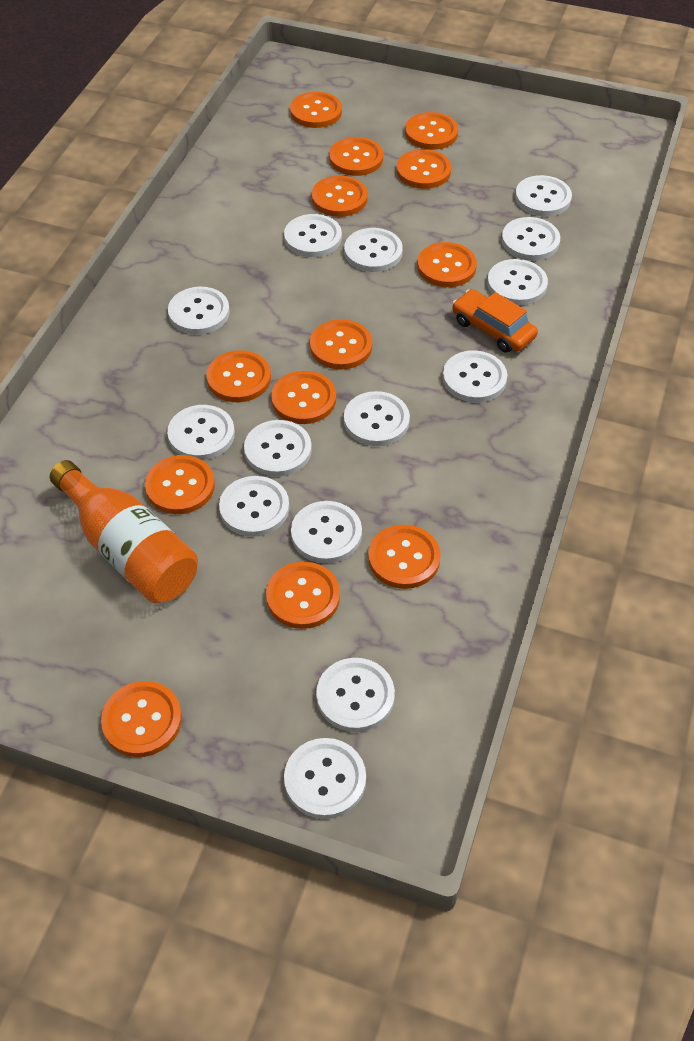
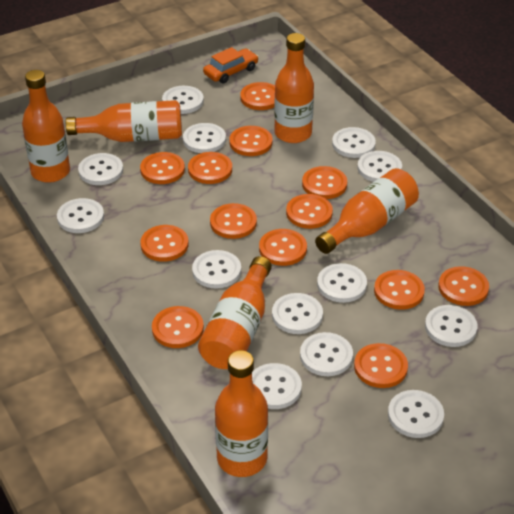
orange bottle: 1 -> 6
white button: 14 -> 13

